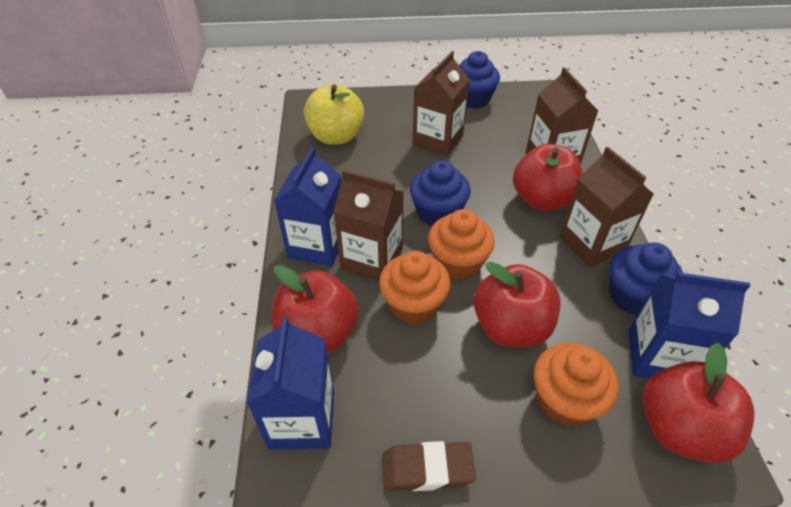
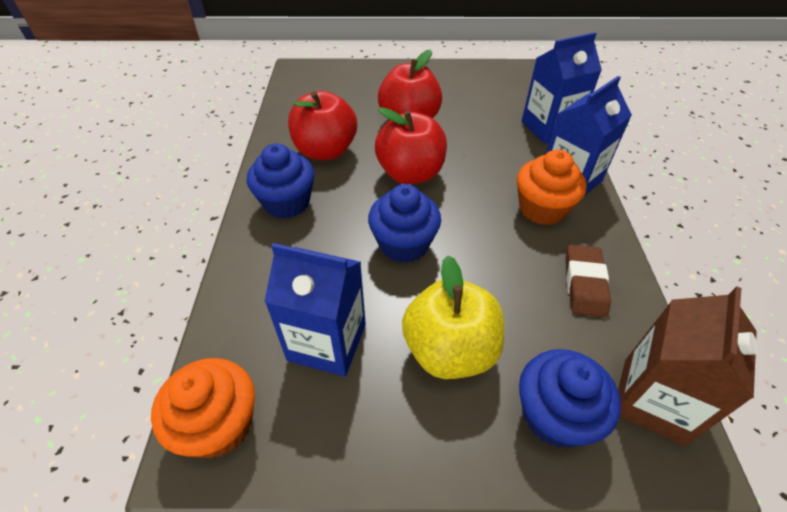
brown carton: 4 -> 1
orange cupcake: 3 -> 2
red apple: 4 -> 3

